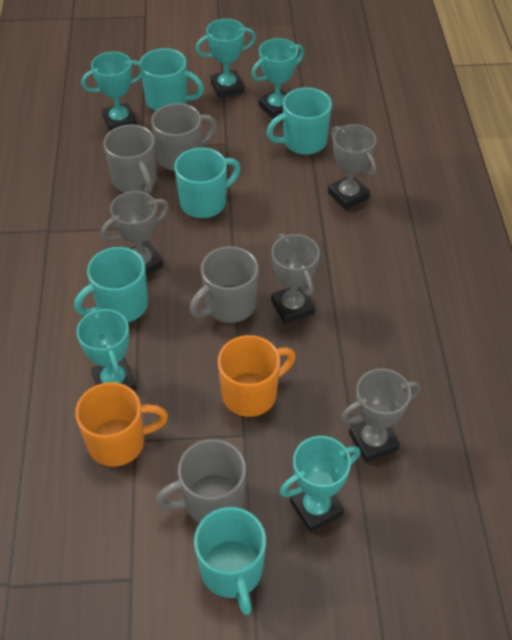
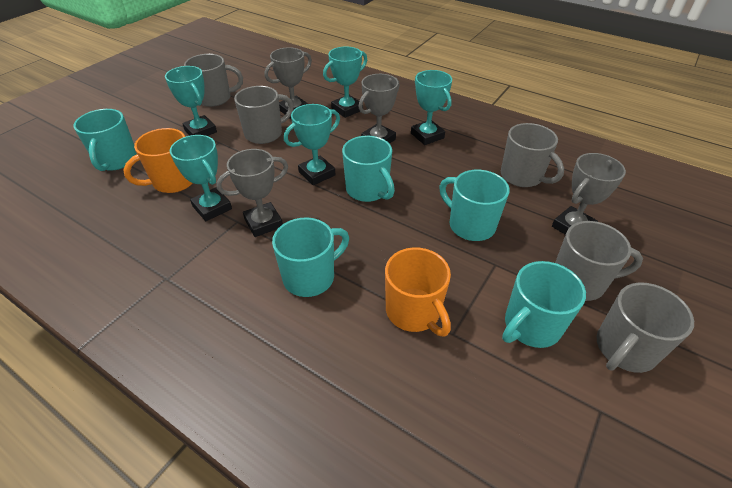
grey mug: 4 -> 5

